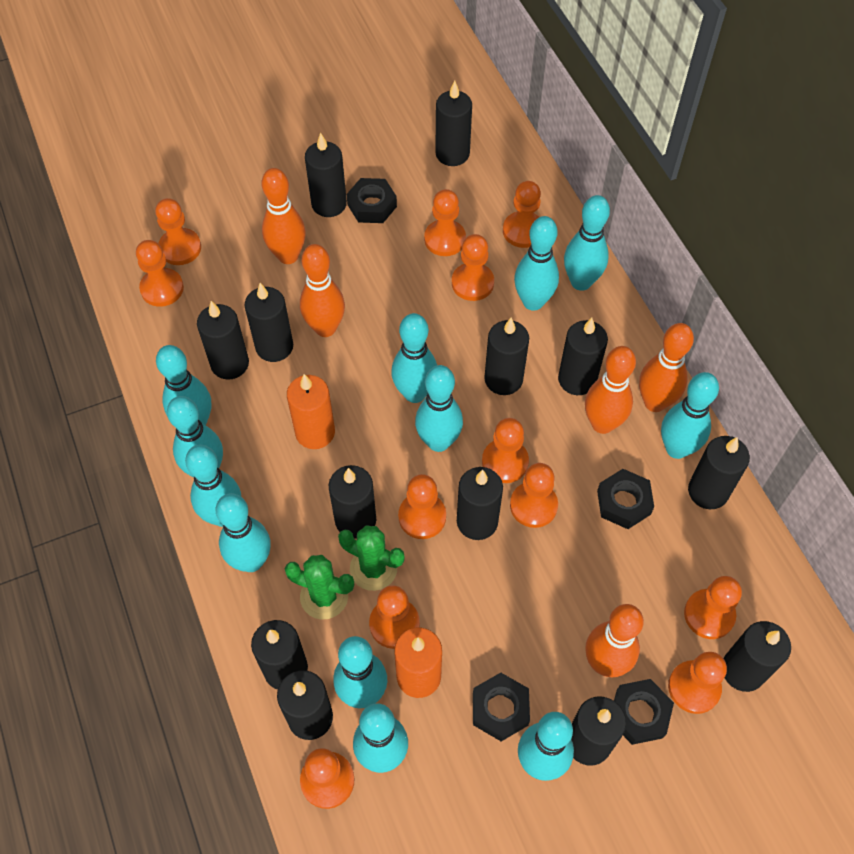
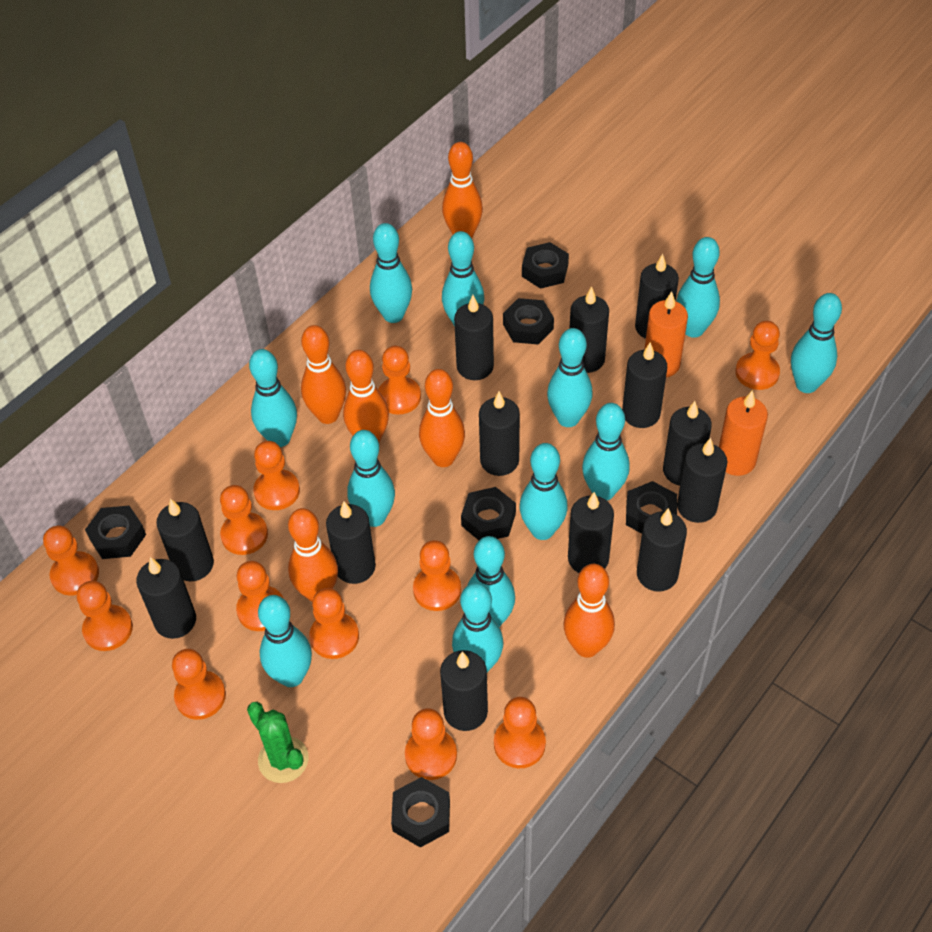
black nut: 4 -> 6
green cactus: 2 -> 1
orange bowling pin: 5 -> 6

